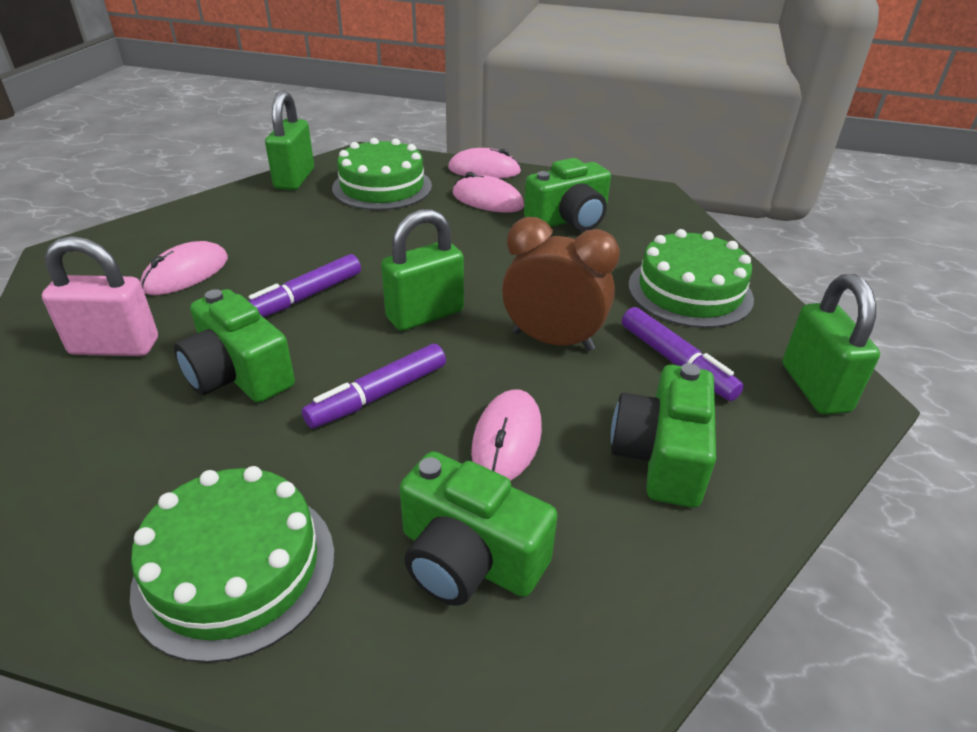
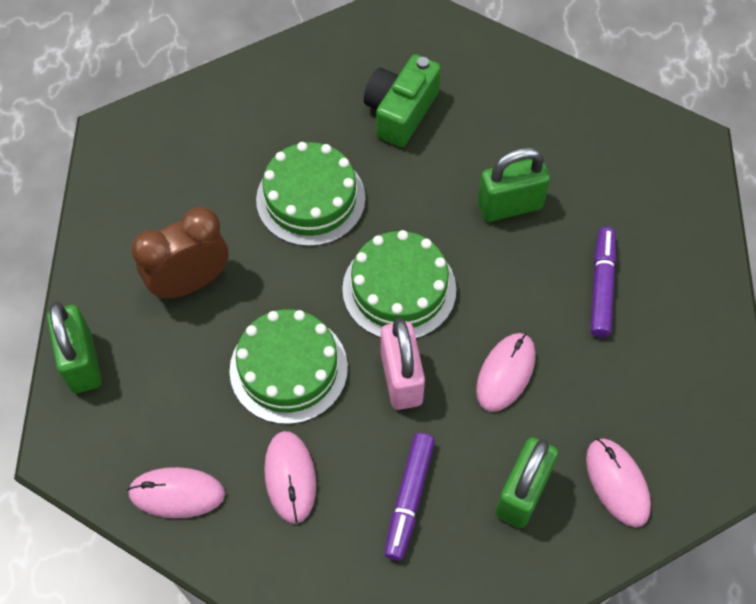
green camera: 4 -> 1
purple marker: 3 -> 2

